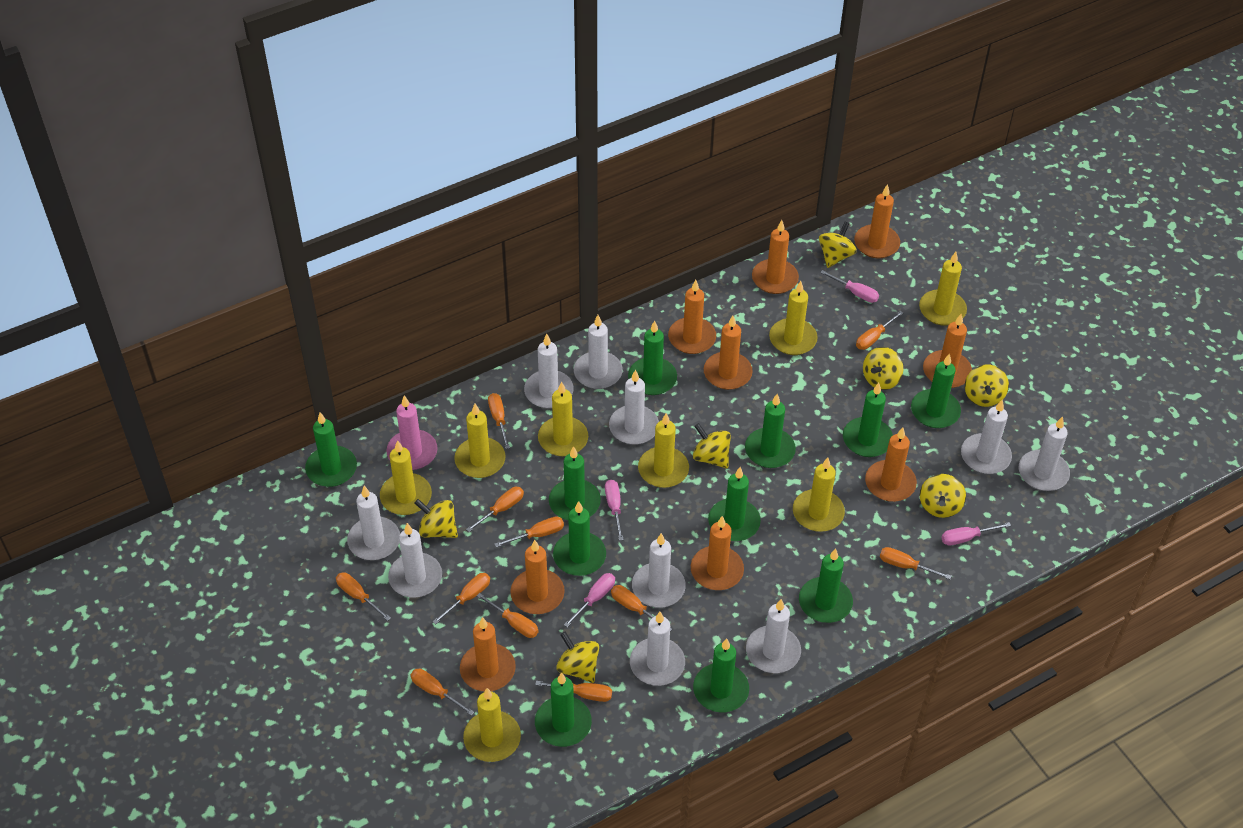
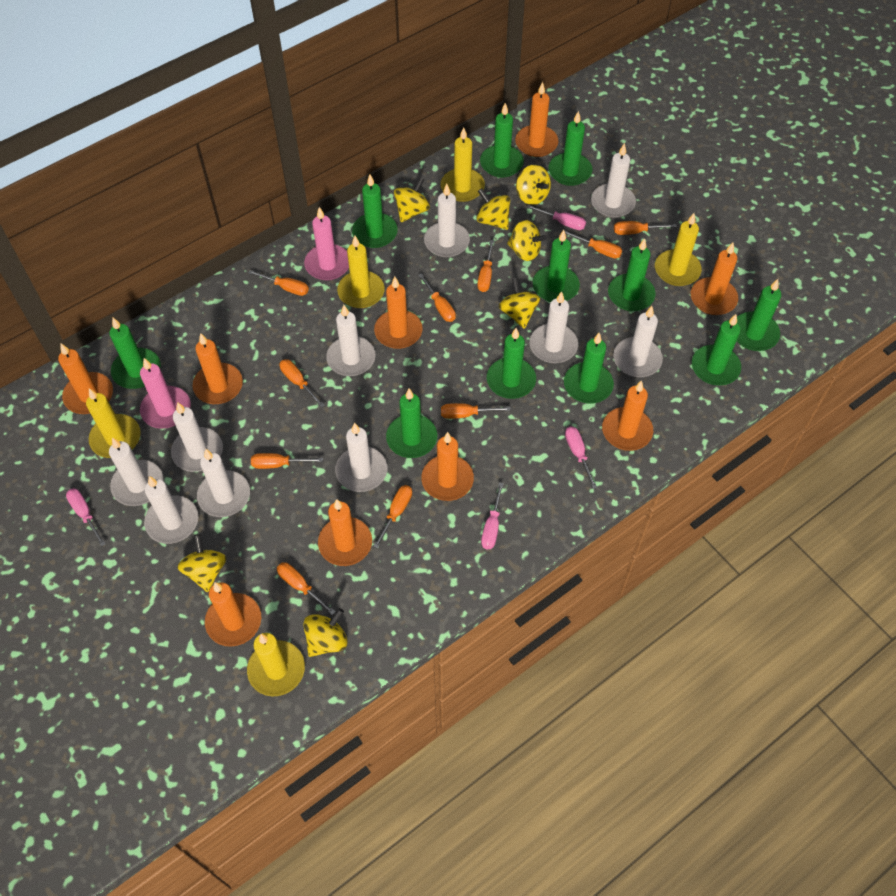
orange screwdriver: 11 -> 10
pink candle: 1 -> 2
yellow candle: 8 -> 5

